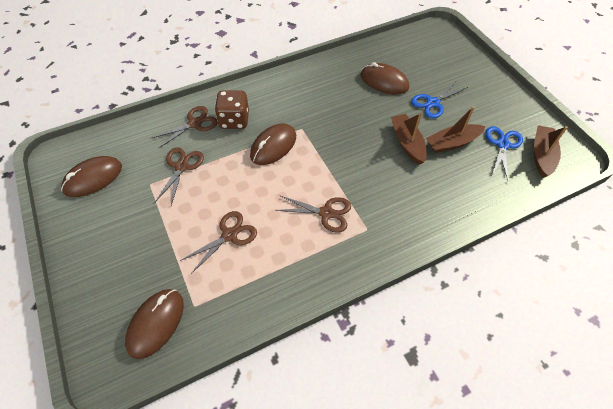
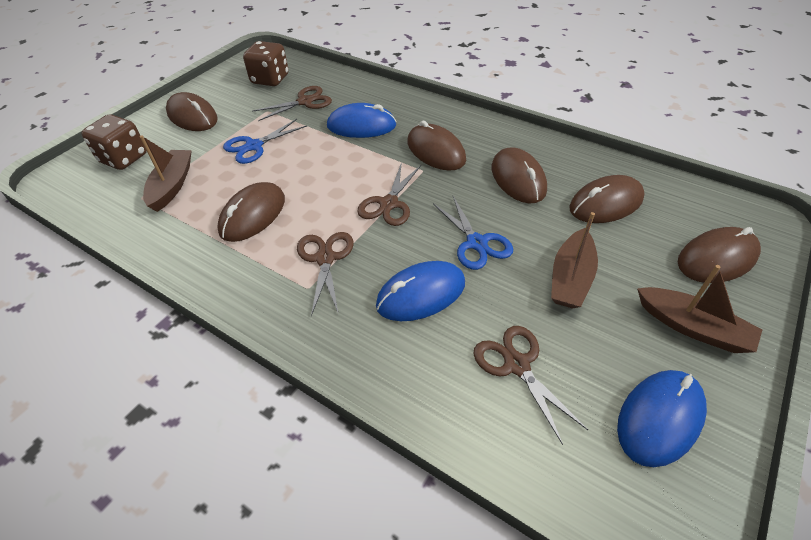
blue mouse: 0 -> 3
brown dice: 1 -> 2
brown mouse: 4 -> 6

